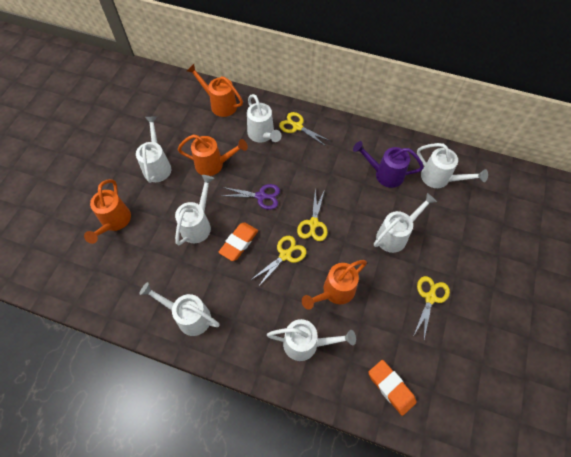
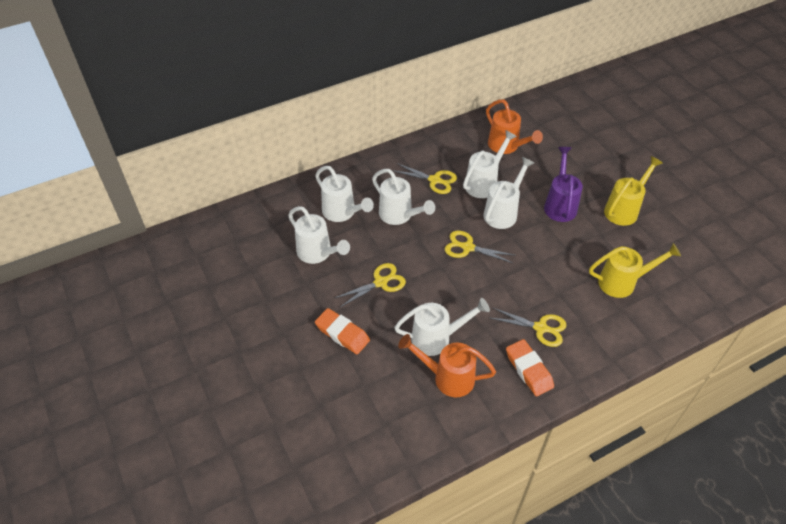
orange watering can: 4 -> 2
purple scissors: 1 -> 0
white watering can: 7 -> 6
yellow watering can: 0 -> 2

